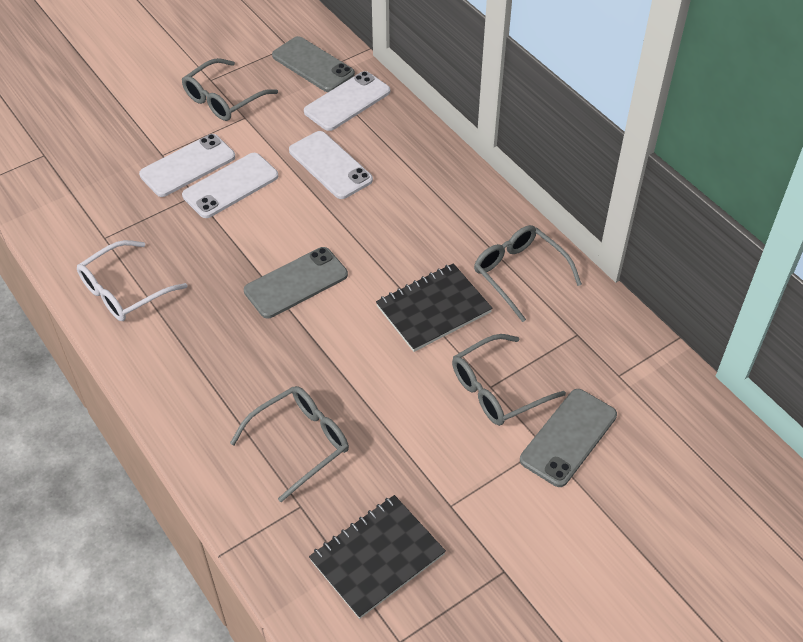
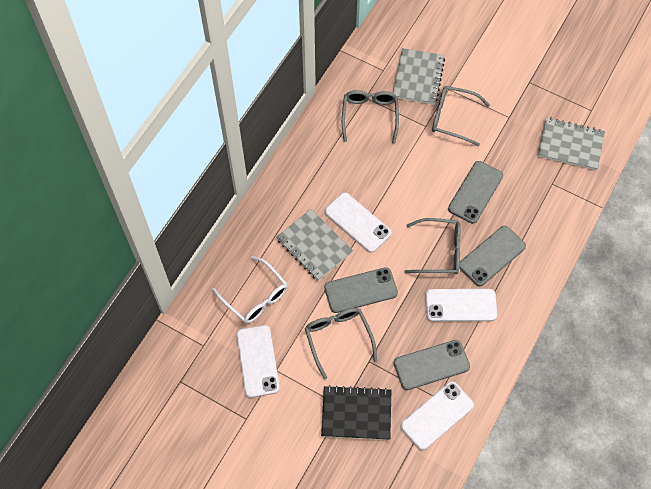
black notebook: 2 -> 1
grey notebook: 0 -> 3
grey phone: 3 -> 4

